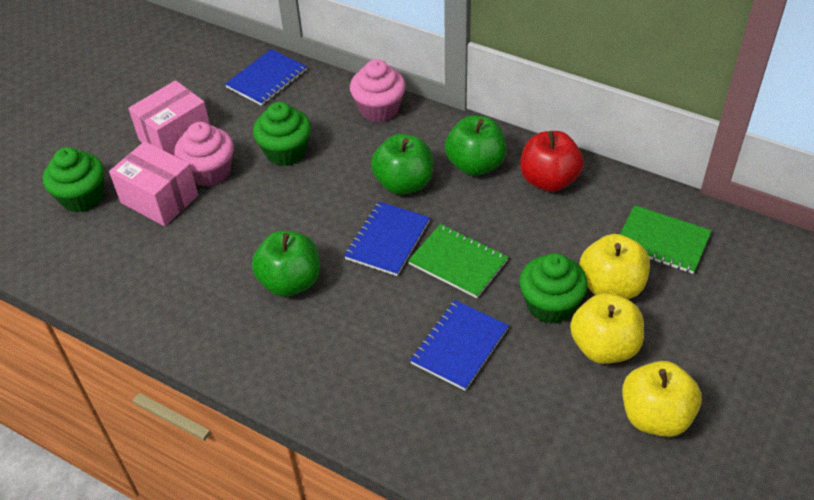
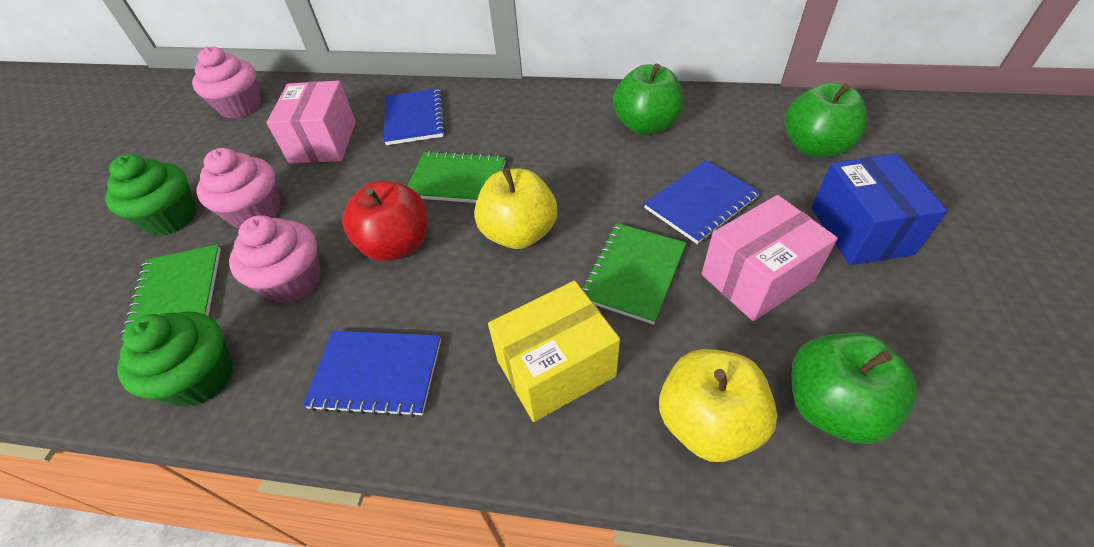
blue box: 0 -> 1
green cupcake: 3 -> 2
green notebook: 2 -> 3
pink cupcake: 2 -> 3
yellow apple: 3 -> 2
yellow box: 0 -> 1

